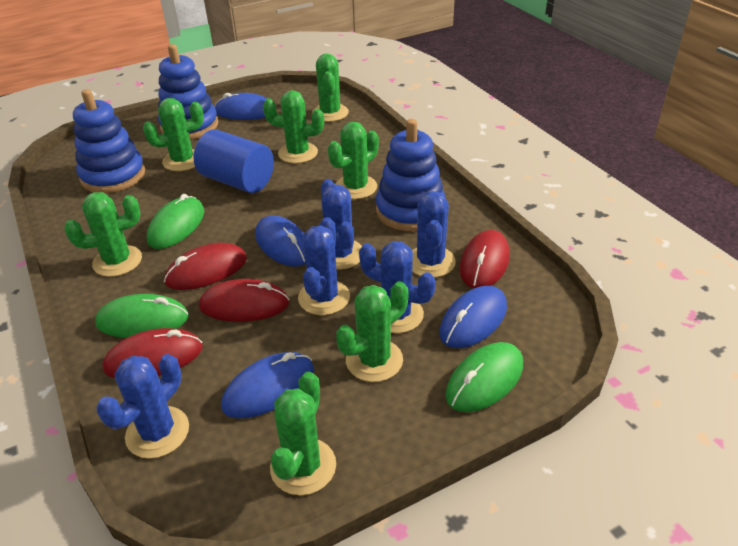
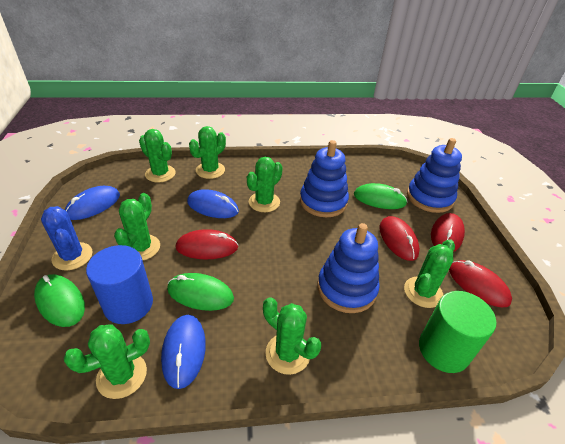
blue cactus: 5 -> 1
blue mouse: 4 -> 3
green cylinder: 0 -> 1

